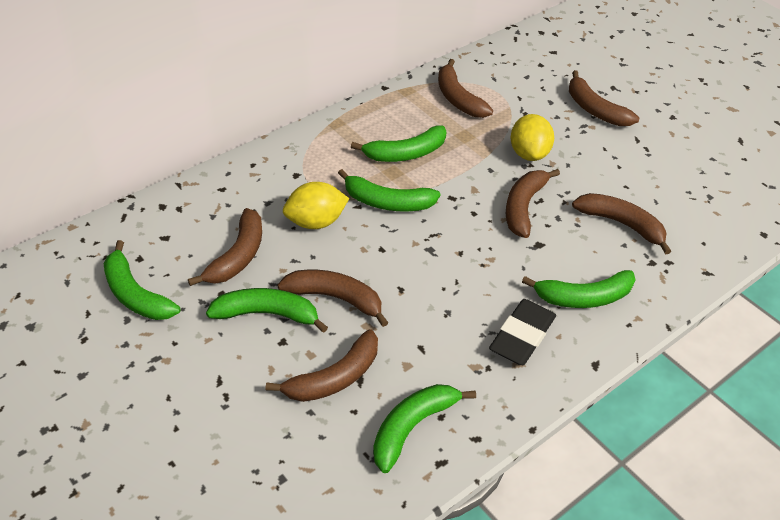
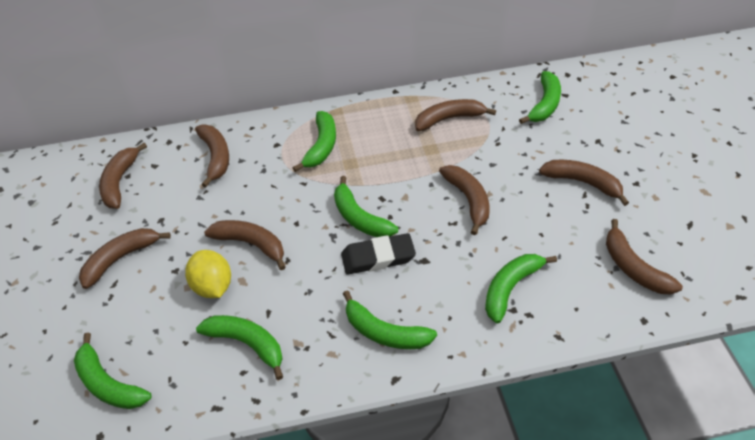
brown banana: 7 -> 8
green banana: 6 -> 7
yellow lemon: 2 -> 1

